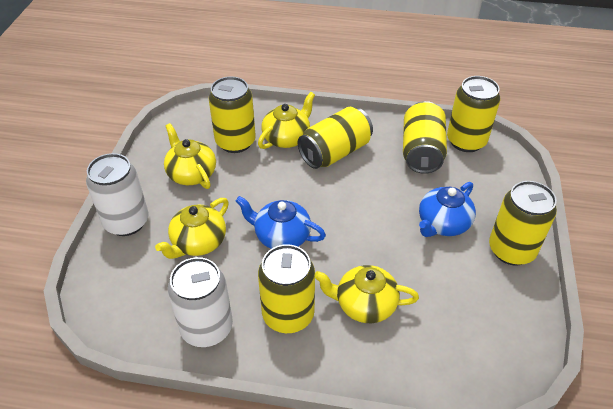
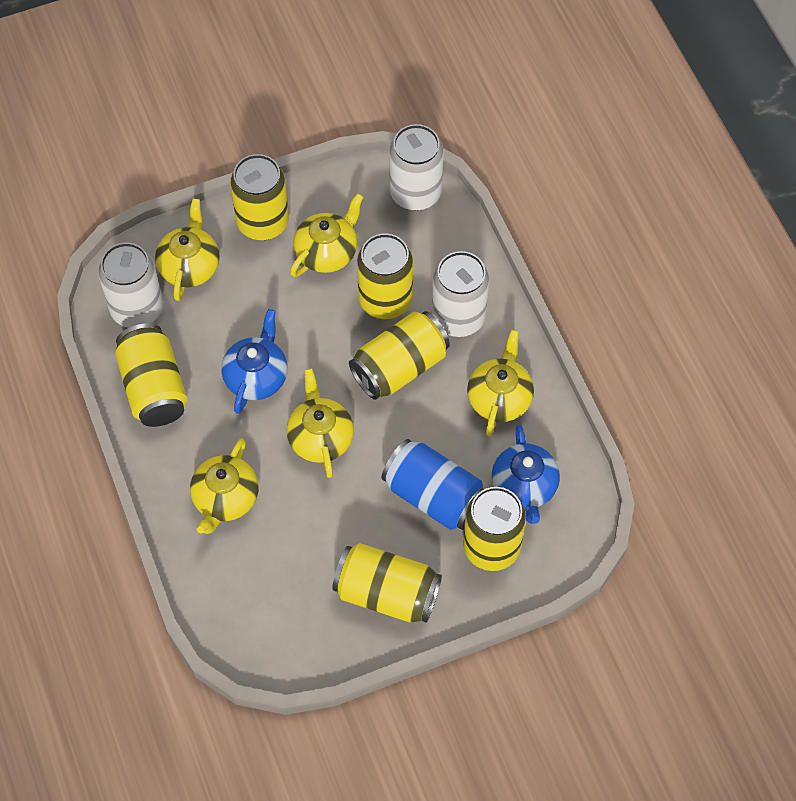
blue can: 0 -> 1
white can: 2 -> 3
yellow teapot: 4 -> 5

